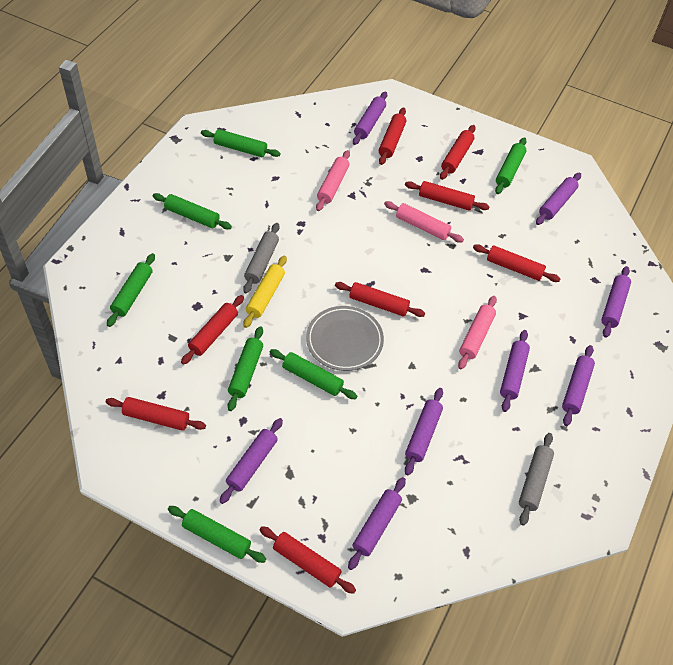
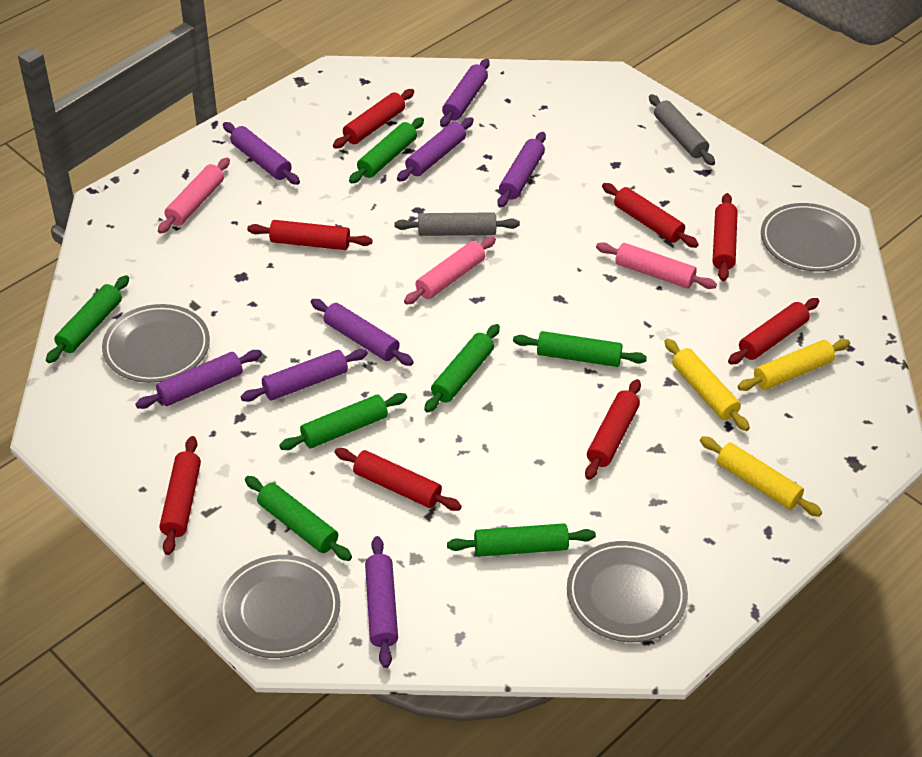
grey plate: 1 -> 4
yellow rolling pin: 1 -> 3

